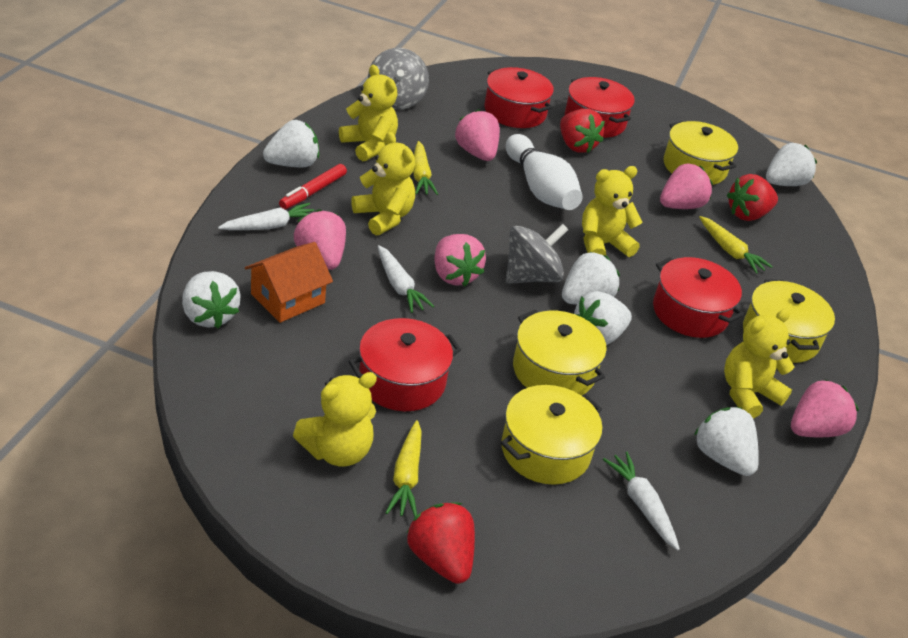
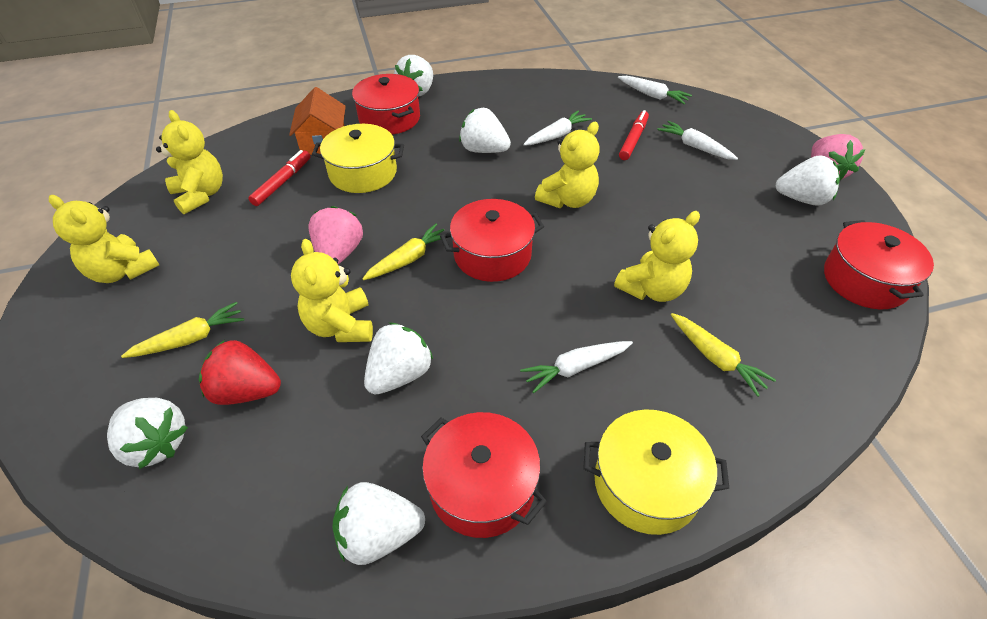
grey spinning top: 2 -> 0
pink strawberry: 5 -> 2
red marker: 1 -> 2
red strawberry: 3 -> 1
white bowling pin: 1 -> 0
white carrot: 3 -> 4
yellow pot: 4 -> 2

